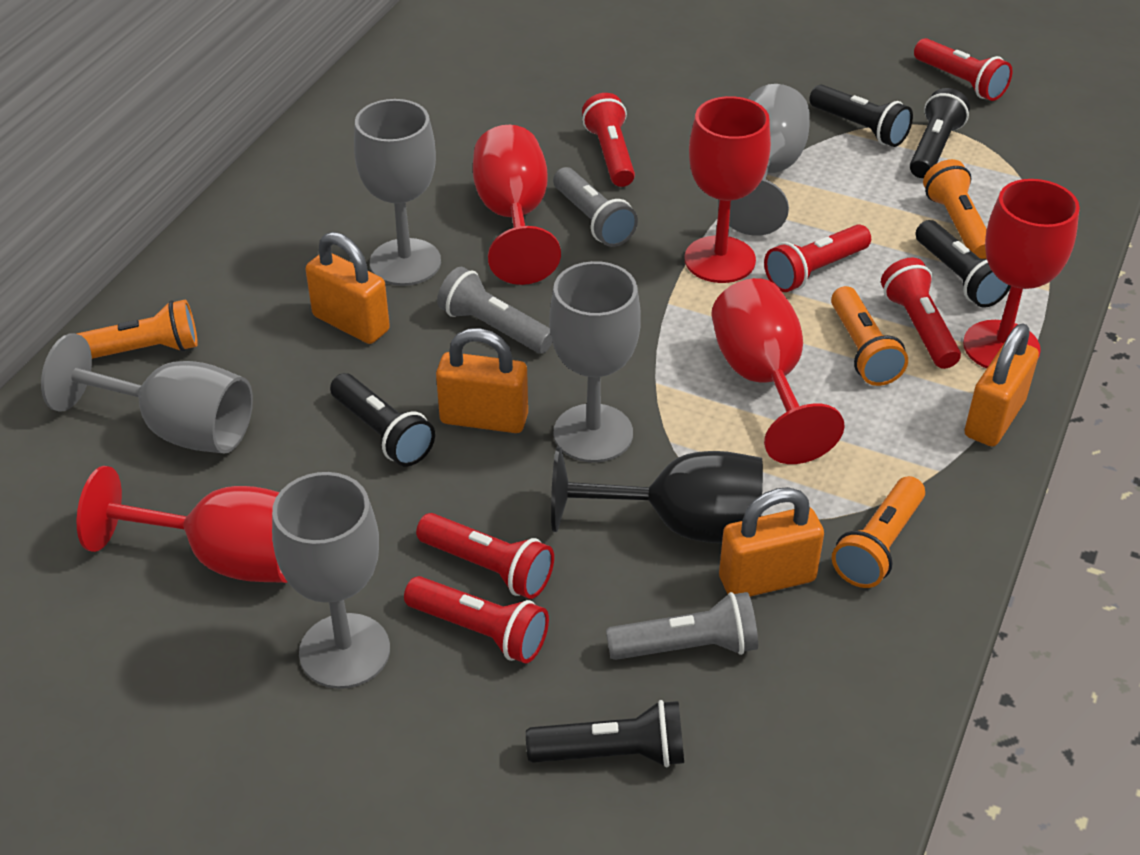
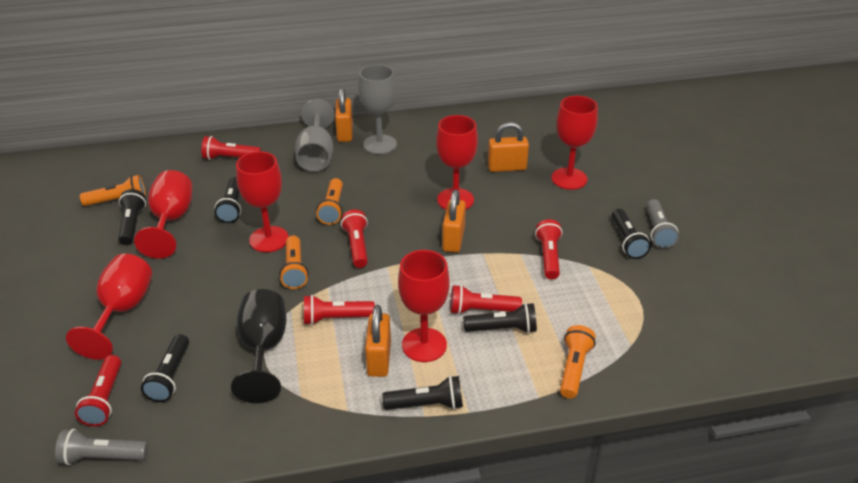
black flashlight: 5 -> 6
grey flashlight: 3 -> 2
grey goblet: 5 -> 2
red goblet: 5 -> 6

